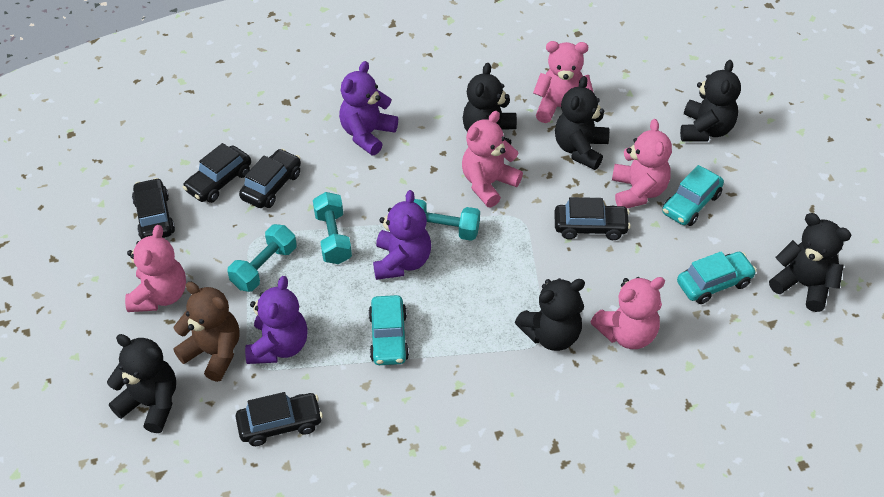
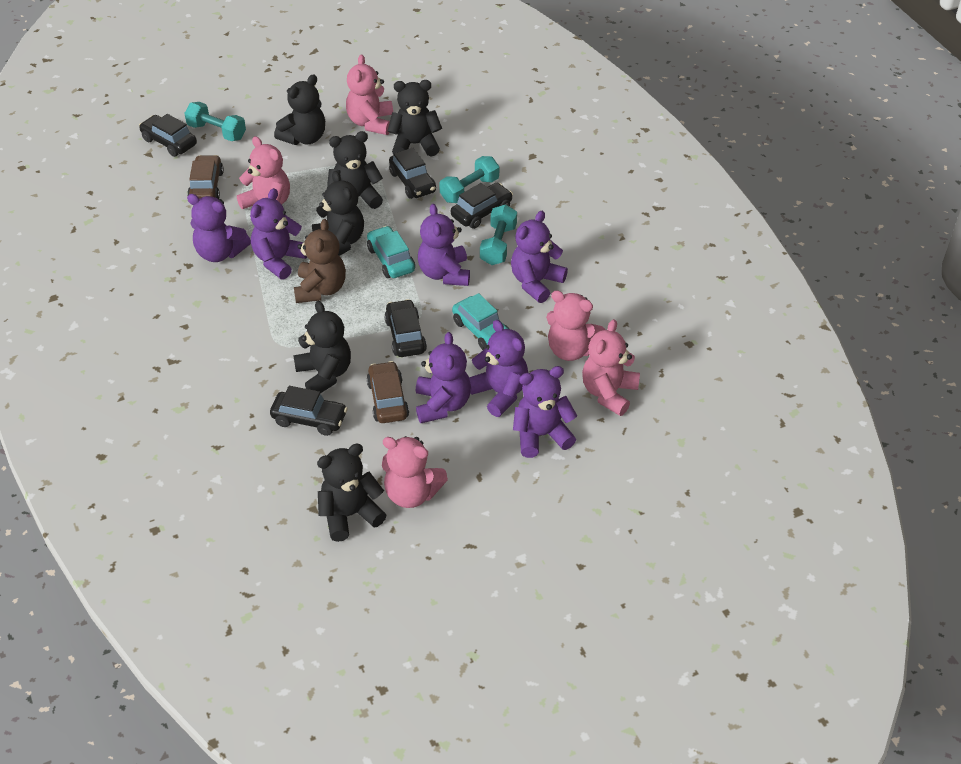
brown car: 0 -> 2
purple teddy bear: 3 -> 7
turquoise car: 3 -> 2

